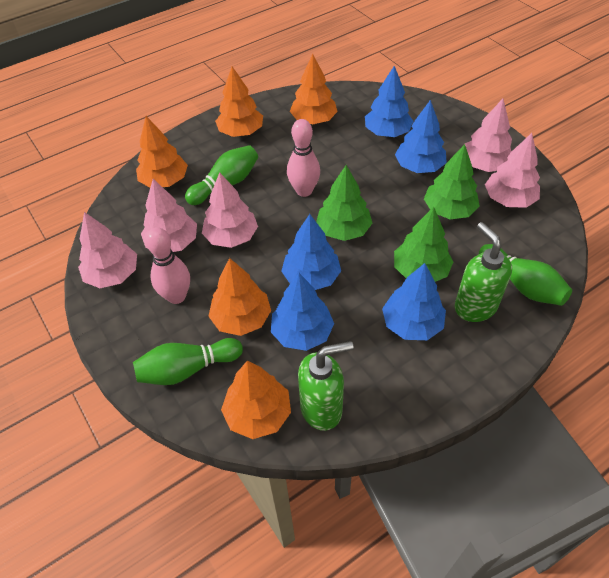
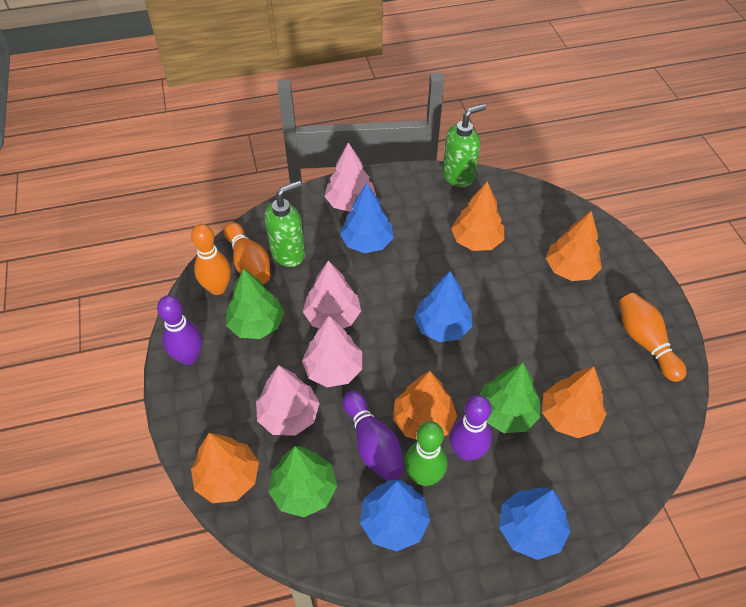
blue tree: 5 -> 4
green bowling pin: 3 -> 1
orange bowling pin: 0 -> 3
pink bowling pin: 2 -> 0
pink tree: 5 -> 4
purple bowling pin: 0 -> 3

